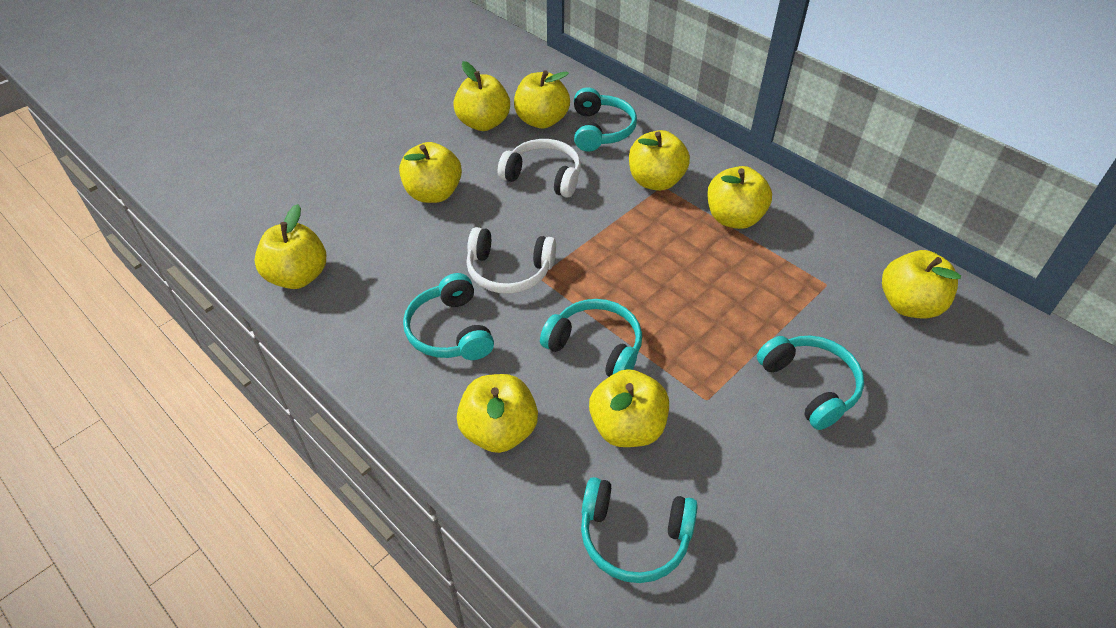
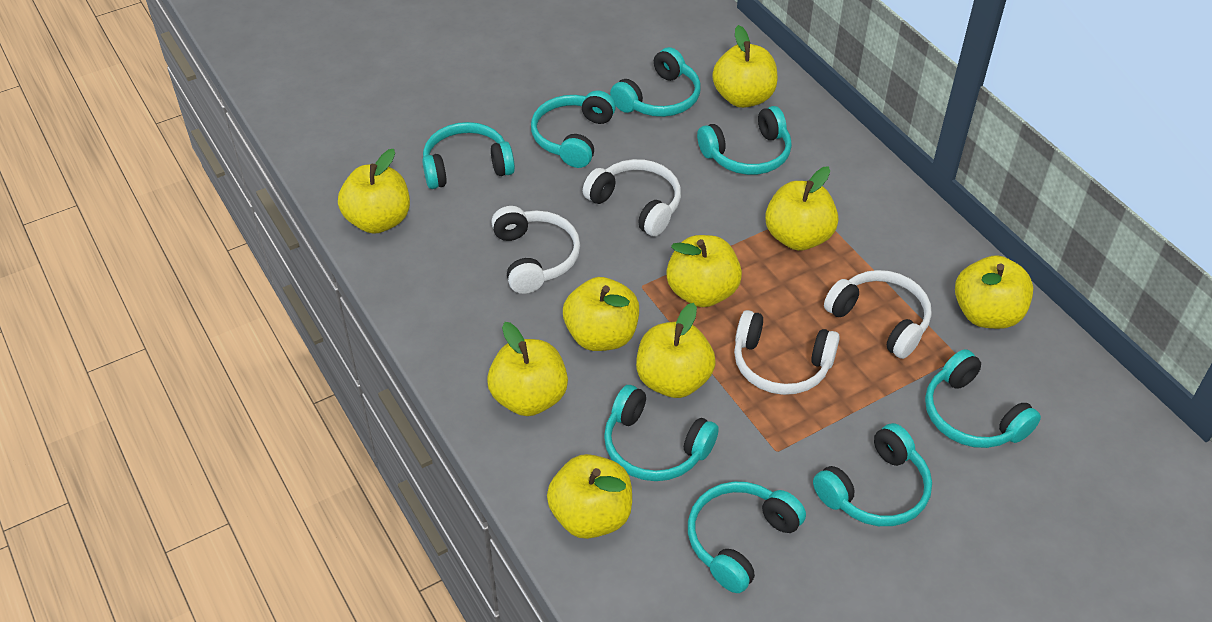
turquoise headphones: 5 -> 8
white headphones: 2 -> 4

